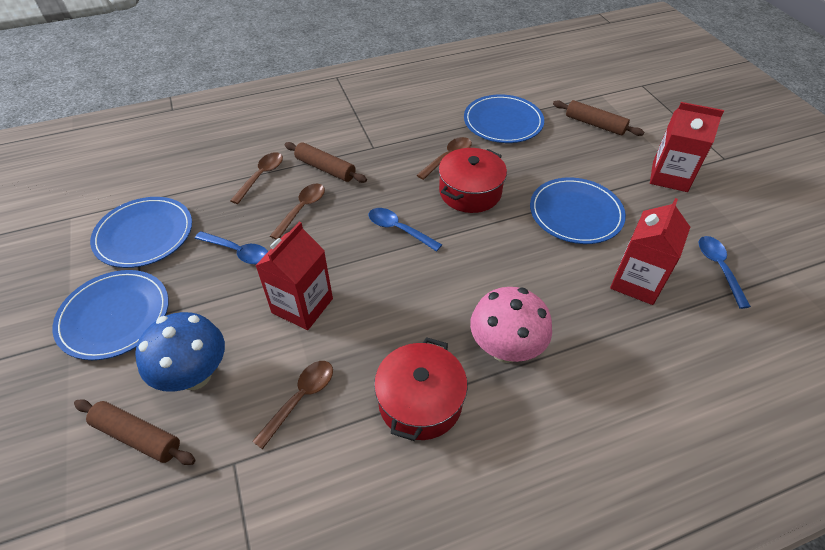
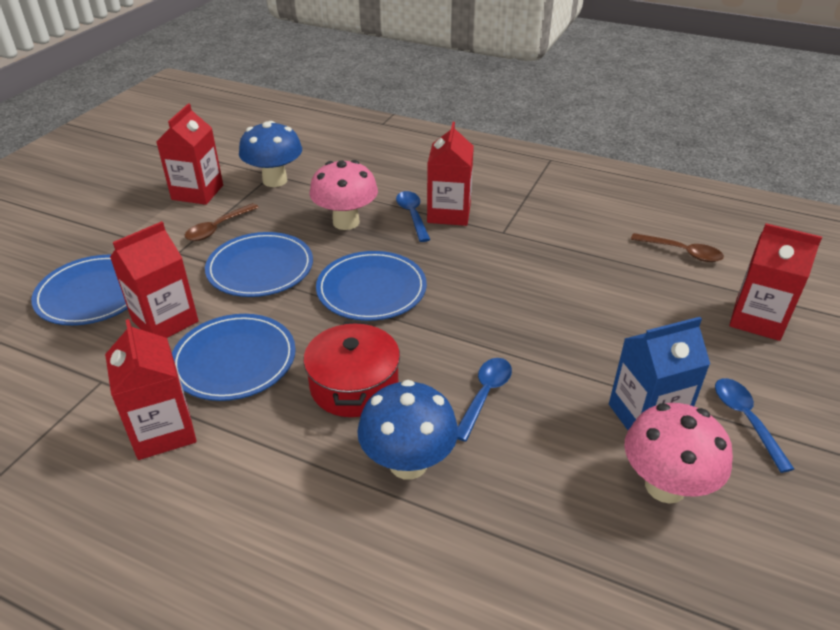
blue carton: 0 -> 1
blue mushroom: 1 -> 2
brown rolling pin: 3 -> 0
brown spoon: 4 -> 2
pink mushroom: 1 -> 2
red carton: 3 -> 5
red pot: 2 -> 1

